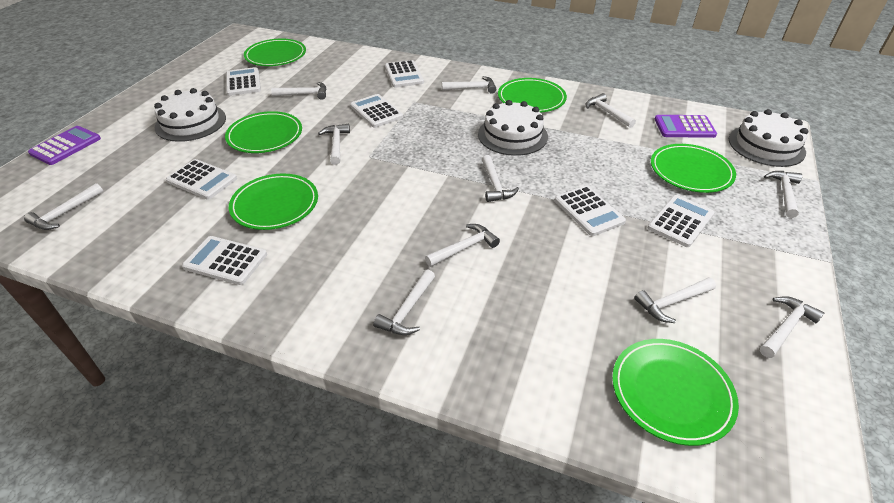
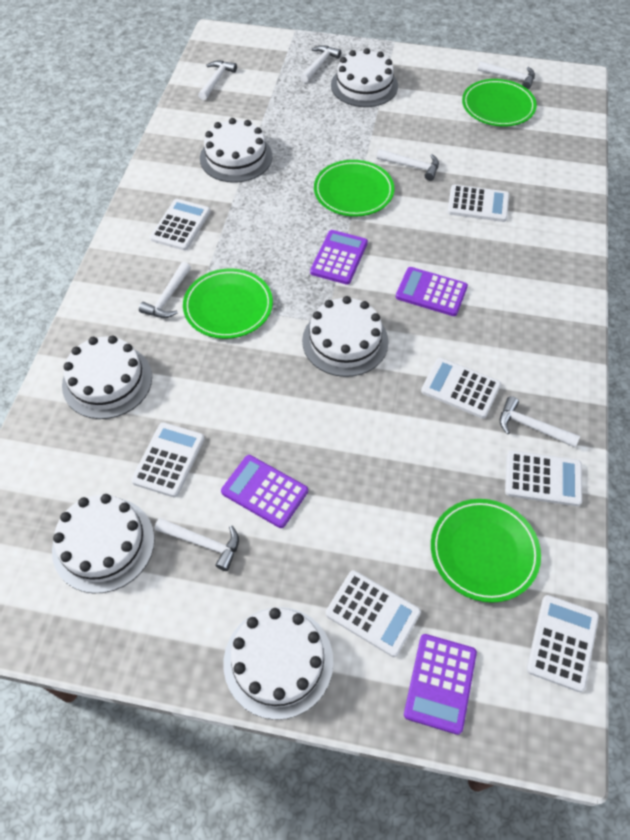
green plate: 6 -> 4
purple calculator: 2 -> 4
white cake: 3 -> 6
white hammer: 11 -> 7

